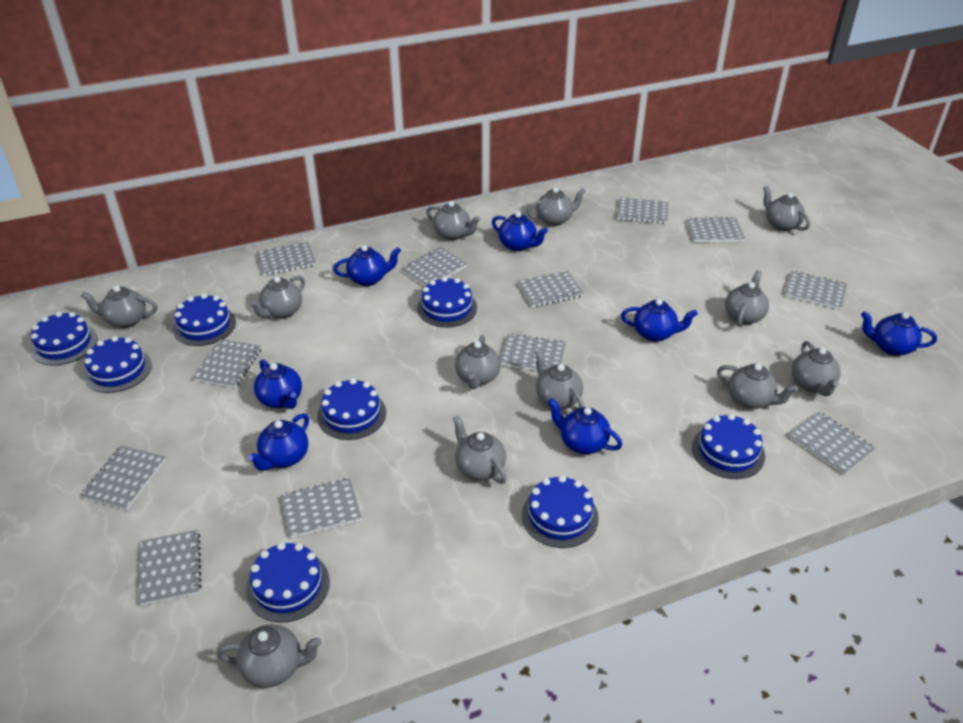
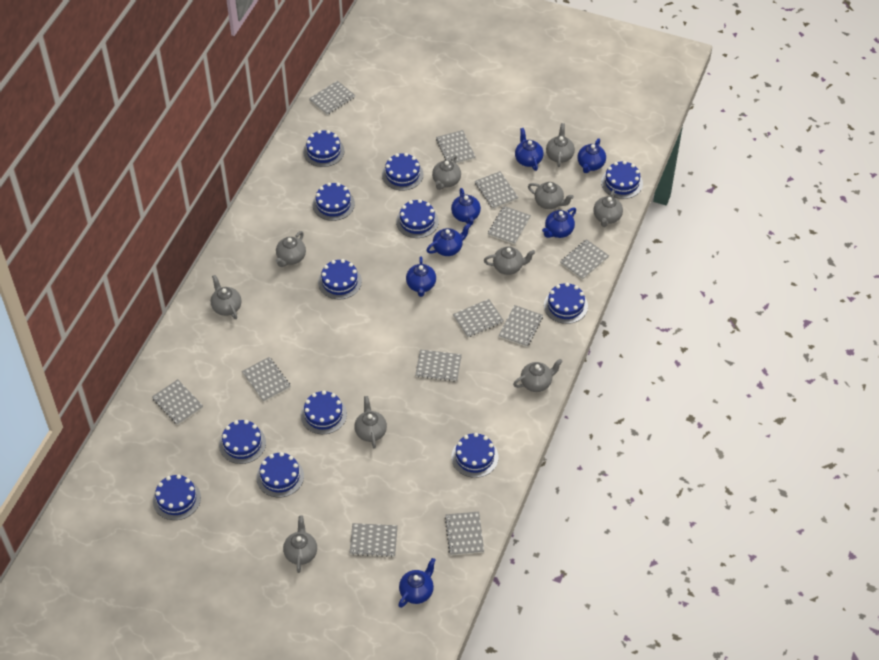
blue cake: 8 -> 12
grey teapot: 12 -> 10

